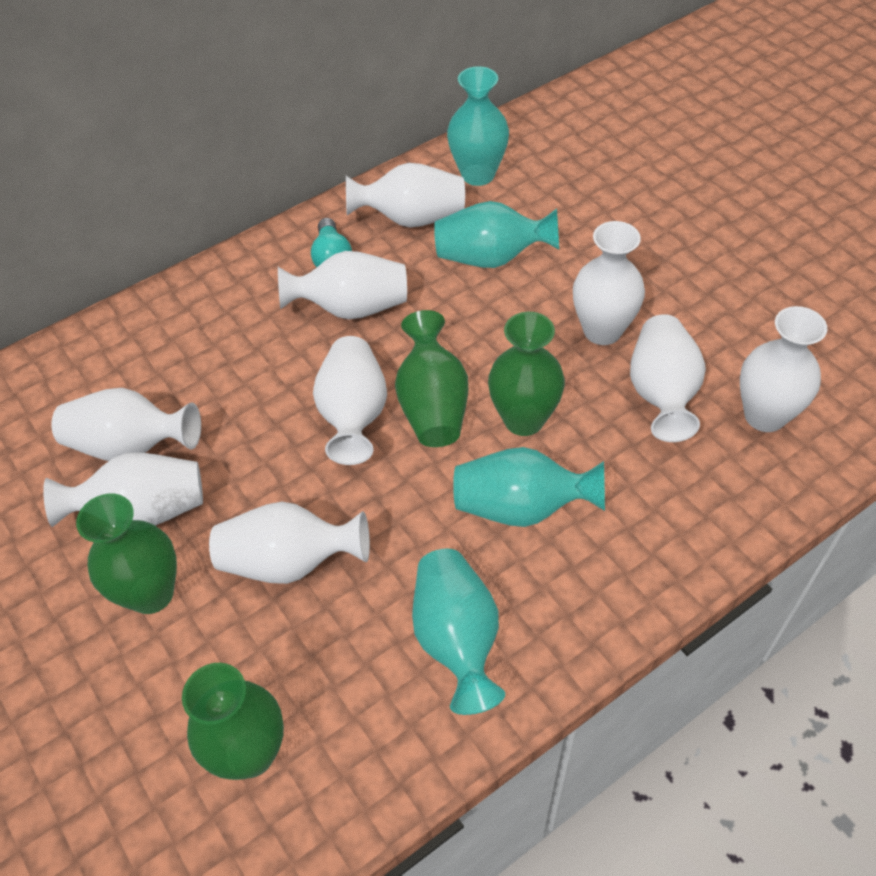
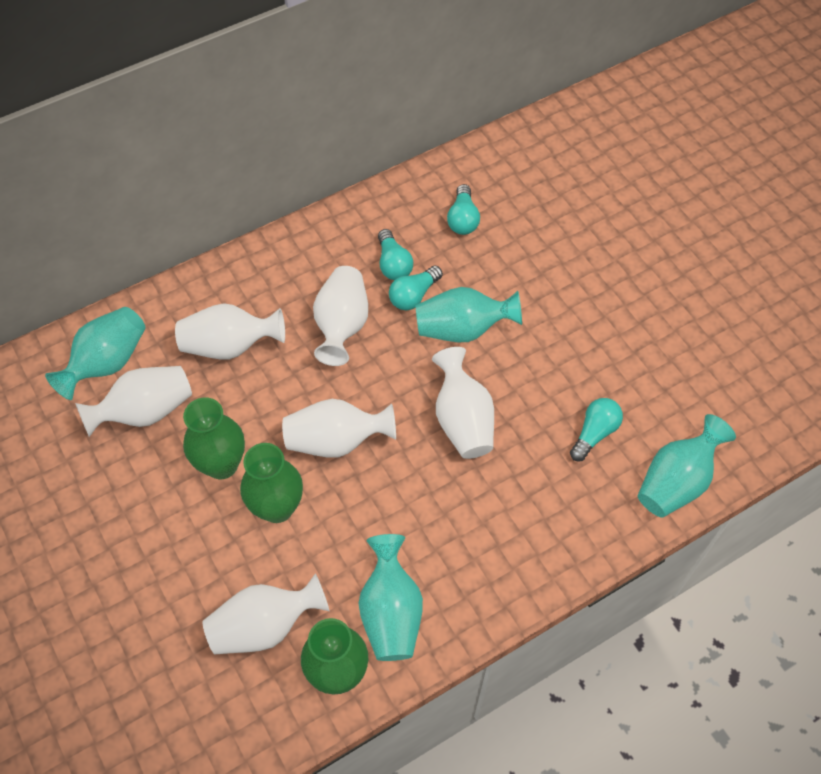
green vase: 4 -> 3
turquoise light bulb: 1 -> 4
white vase: 9 -> 6

